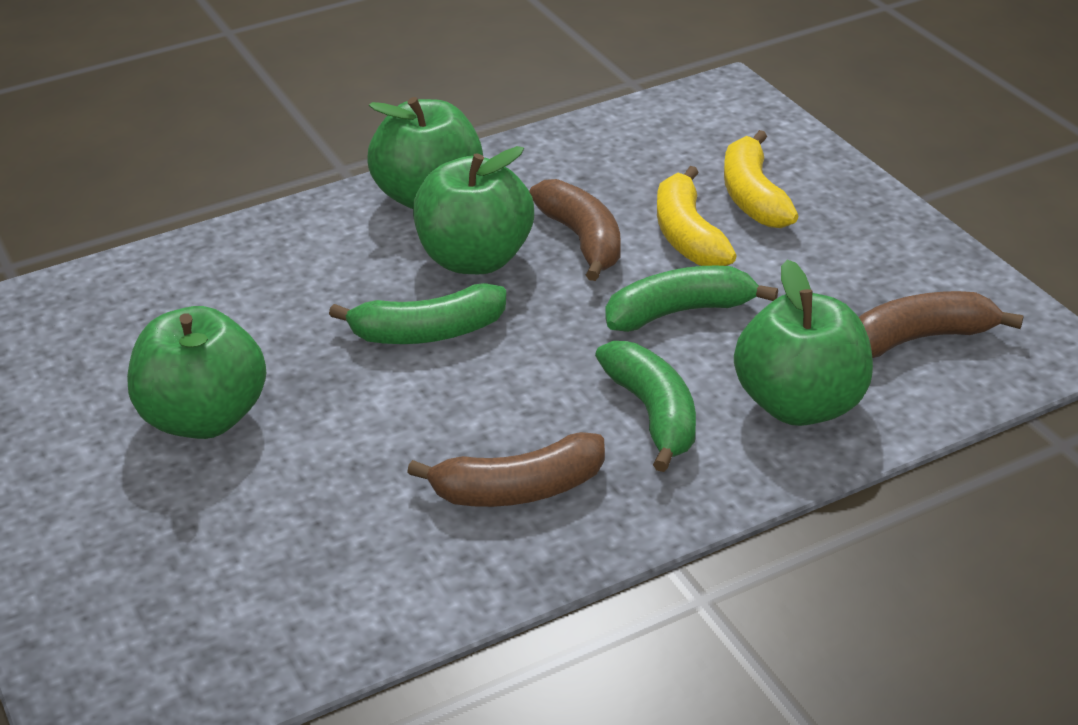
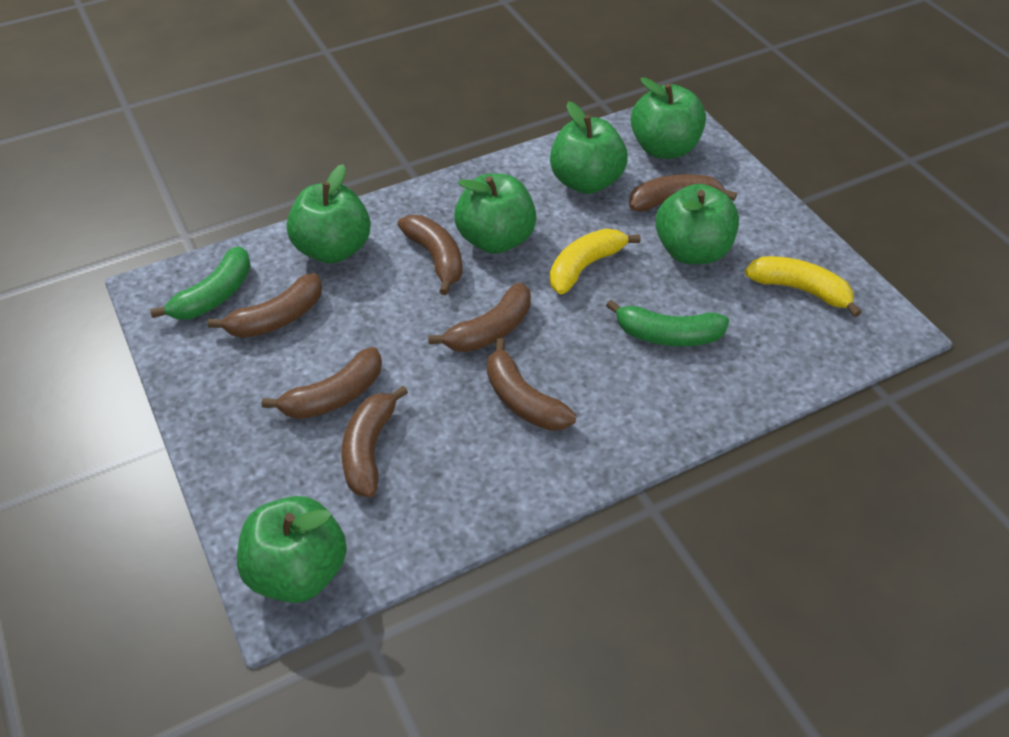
brown banana: 3 -> 7
green apple: 4 -> 6
green banana: 3 -> 2

